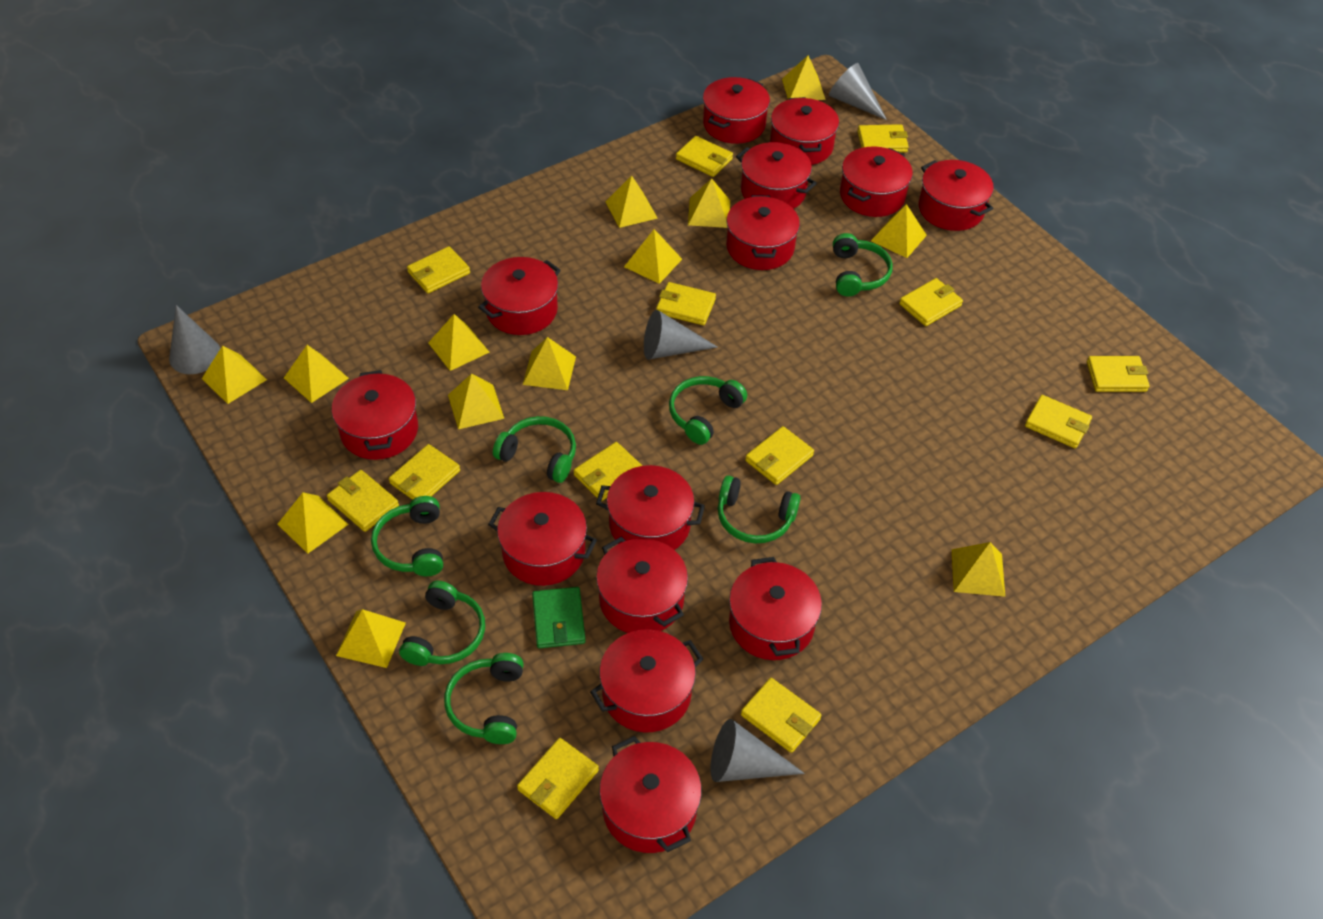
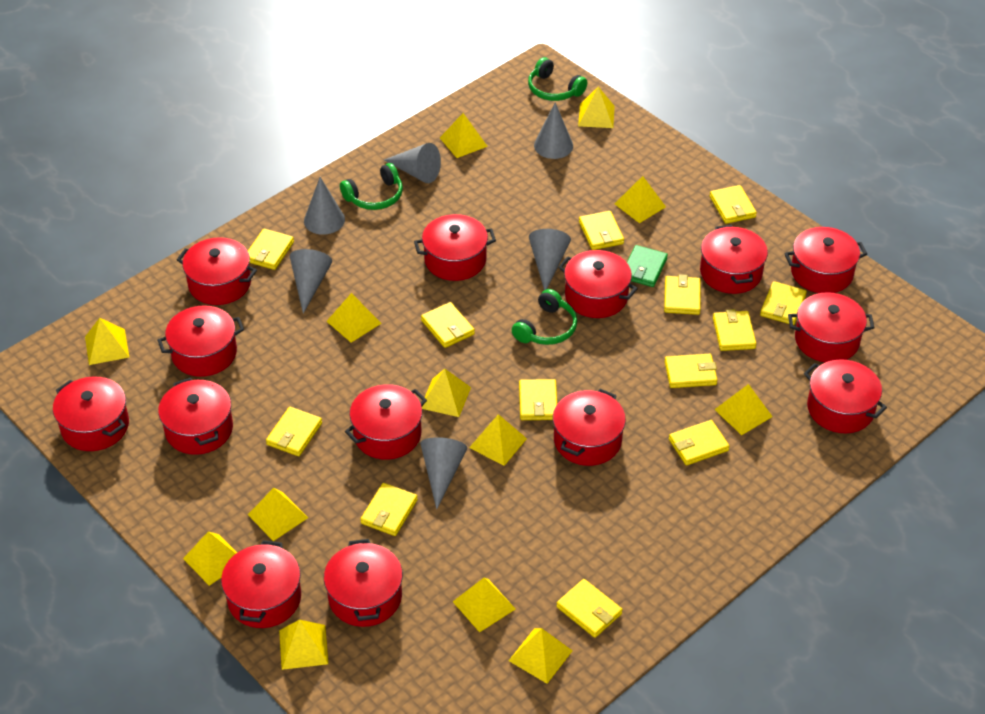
green headphones: 7 -> 3
grey cone: 4 -> 6

